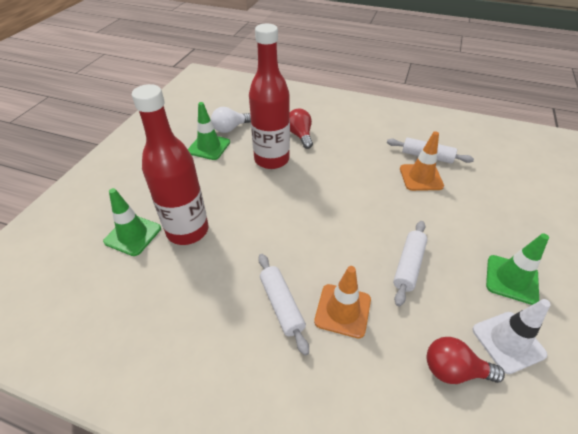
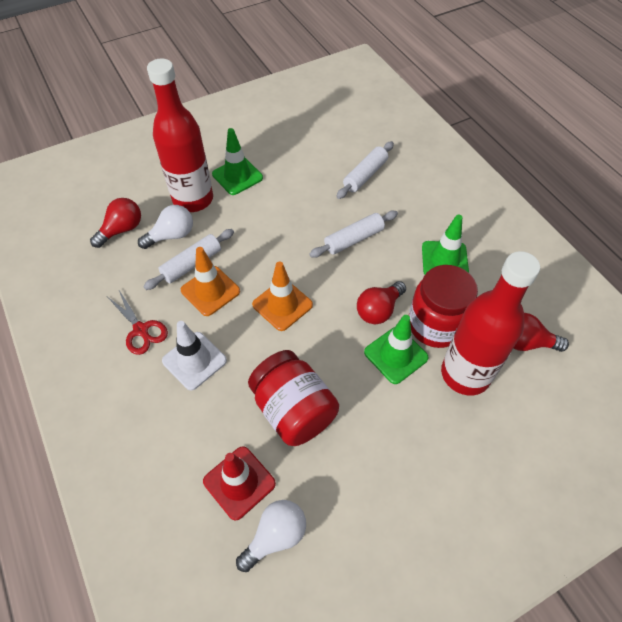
red jar: 0 -> 2
red light bulb: 2 -> 3
red scissors: 0 -> 1
red traffic cone: 0 -> 1
white light bulb: 1 -> 2

